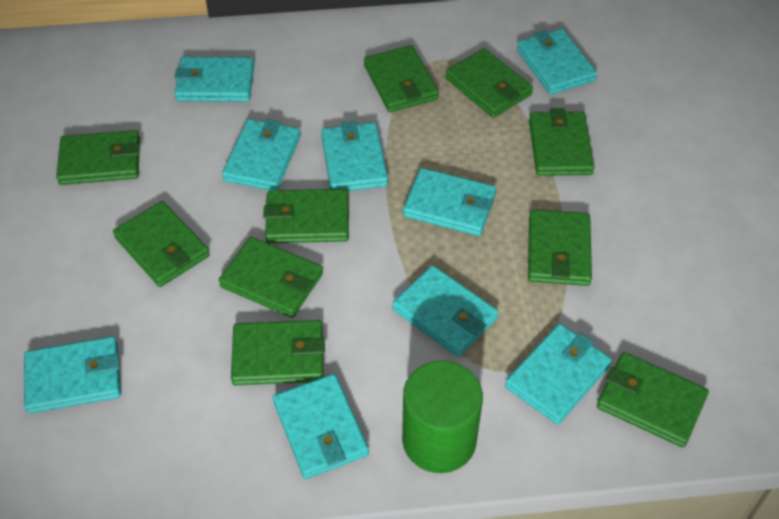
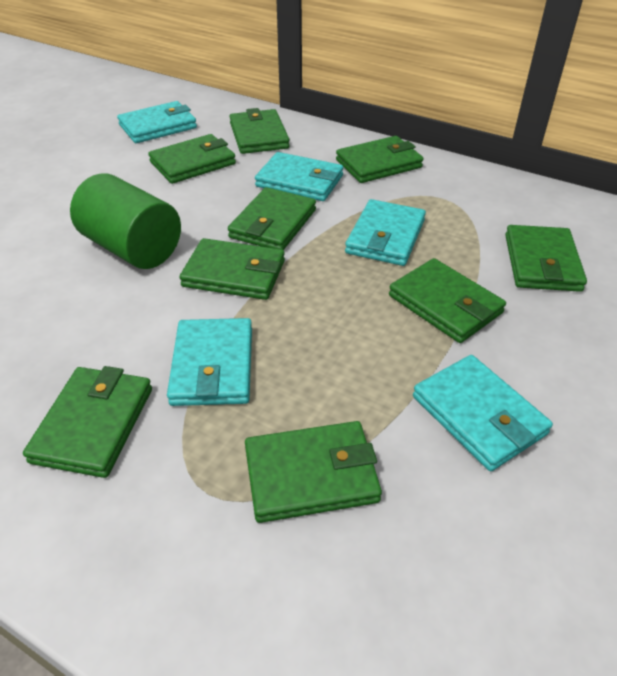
green wallet: 10 -> 9
turquoise wallet: 9 -> 5

